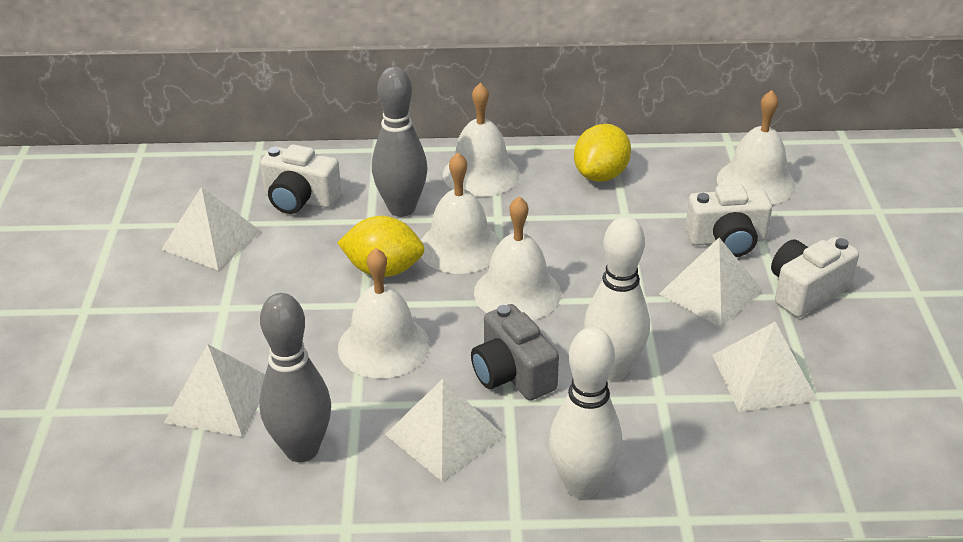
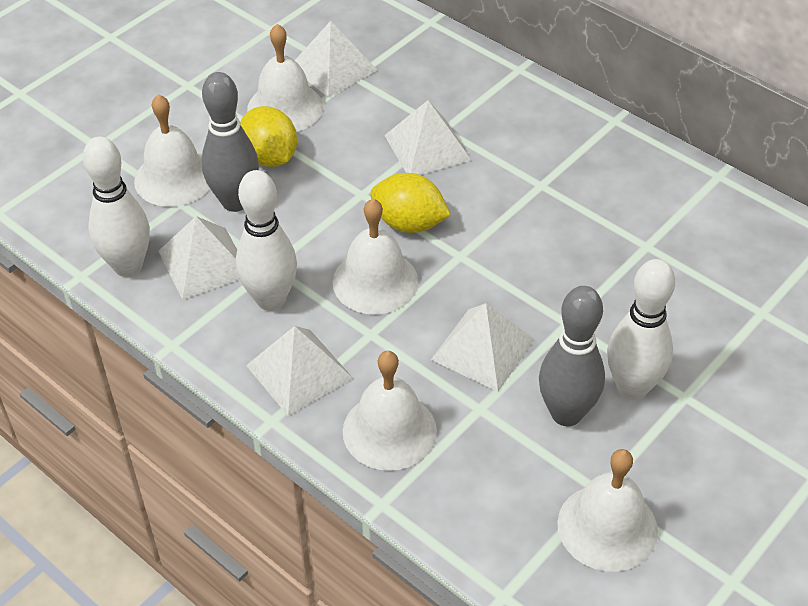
grey camera: 1 -> 0
white bowling pin: 2 -> 3
white camera: 3 -> 0

